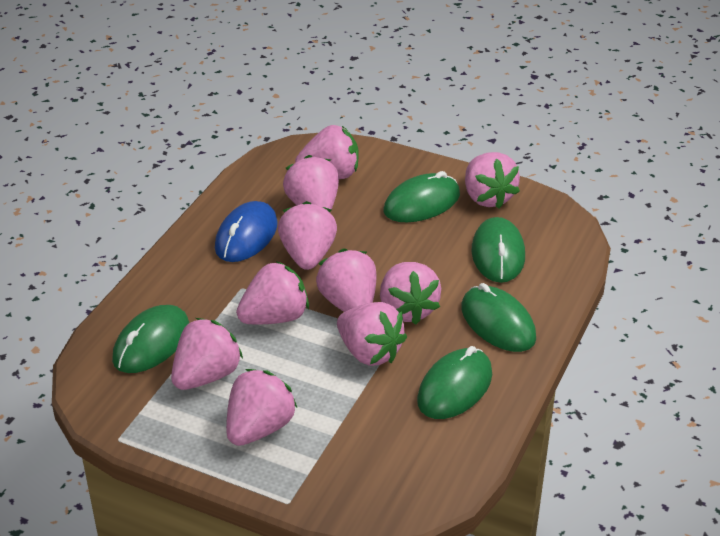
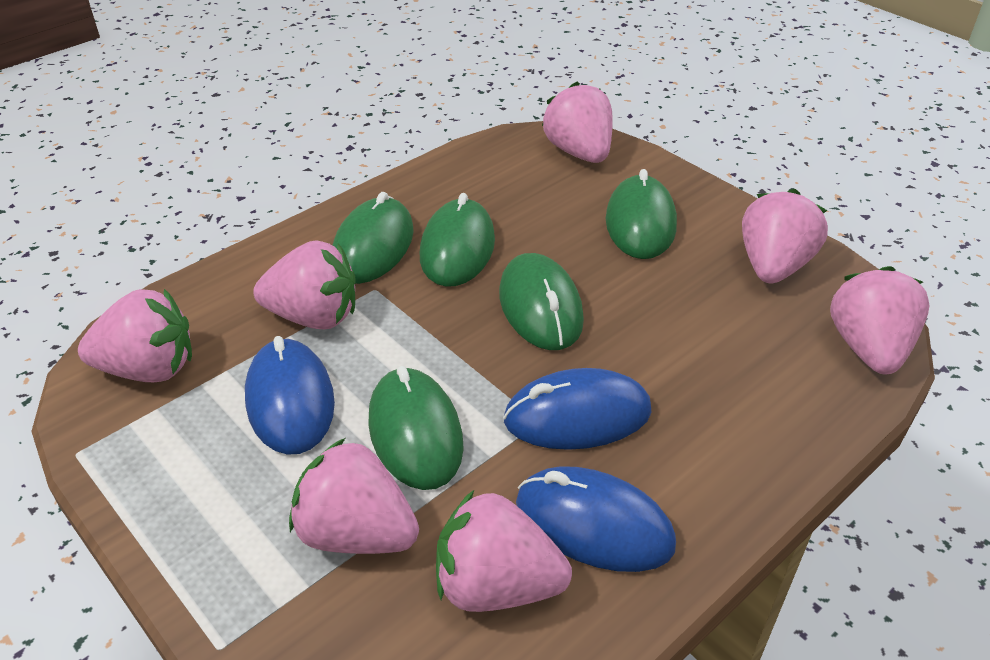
blue mouse: 1 -> 3
pink strawberry: 10 -> 7

